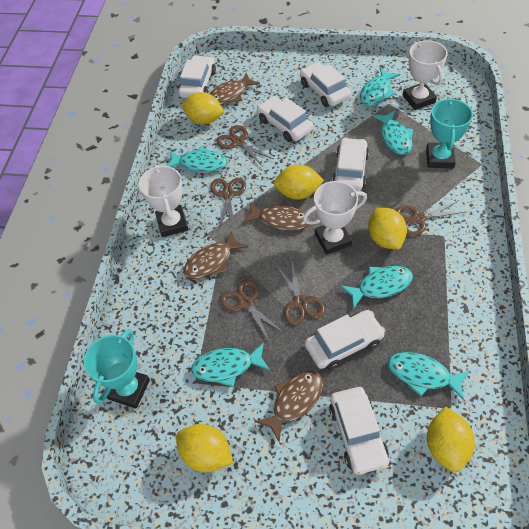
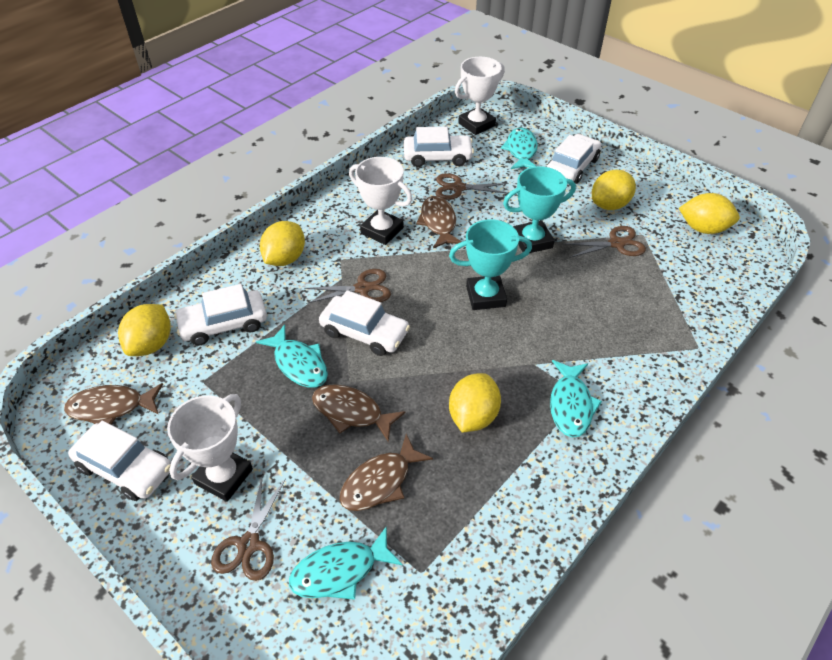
brown scissors: 5 -> 4
turquoise fish: 6 -> 4
white car: 6 -> 5

